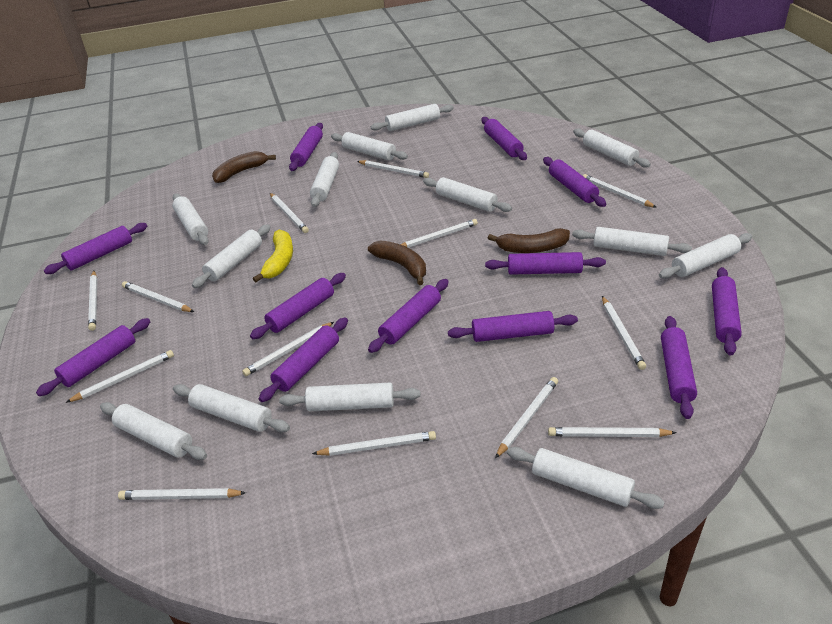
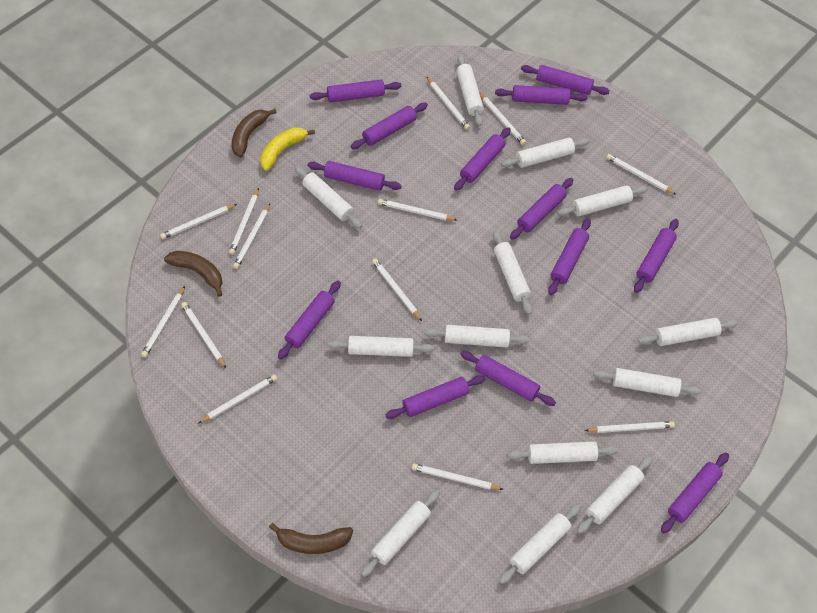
purple rolling pin: 12 -> 13

